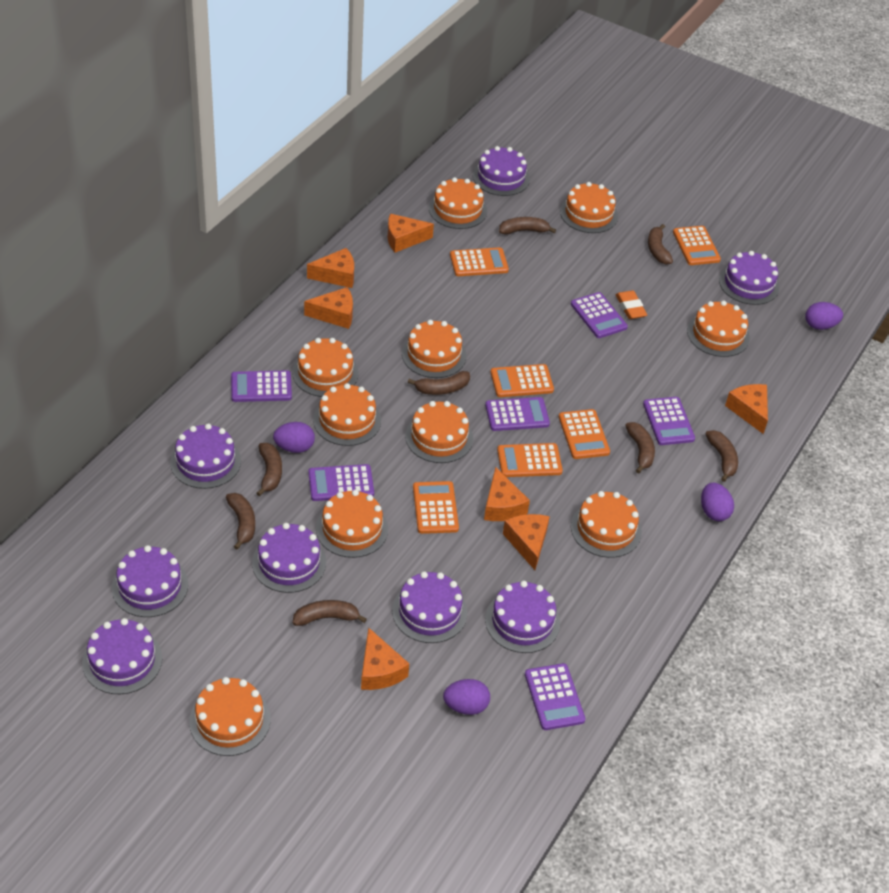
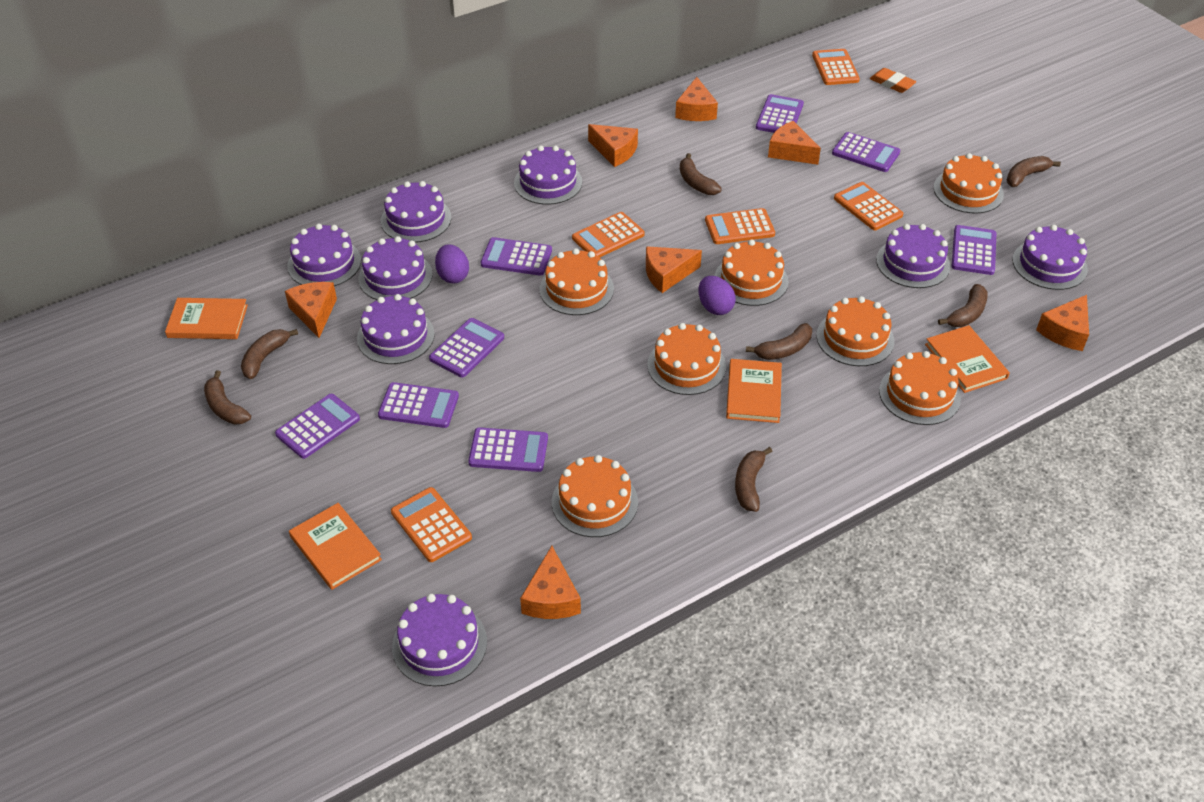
brown banana: 8 -> 7
orange book: 0 -> 4
orange cake: 10 -> 7
orange calculator: 6 -> 5
purple calculator: 6 -> 8
purple egg: 4 -> 2

